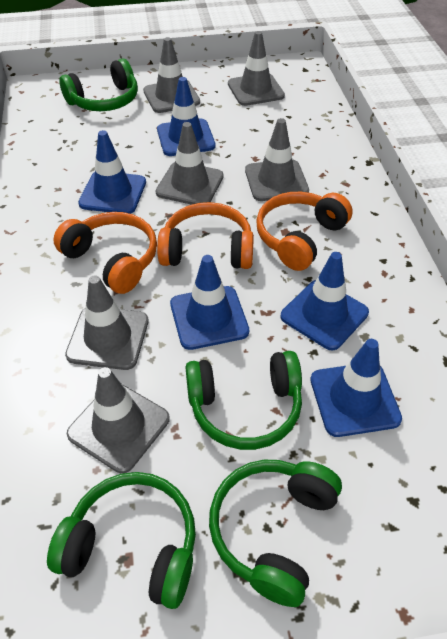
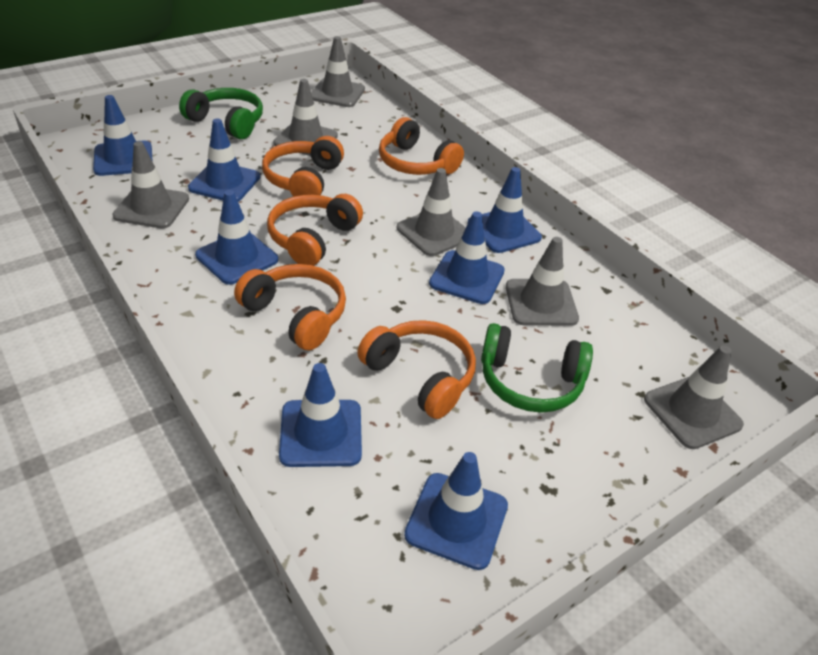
blue traffic cone: 5 -> 7
green headphones: 4 -> 2
orange headphones: 3 -> 5

